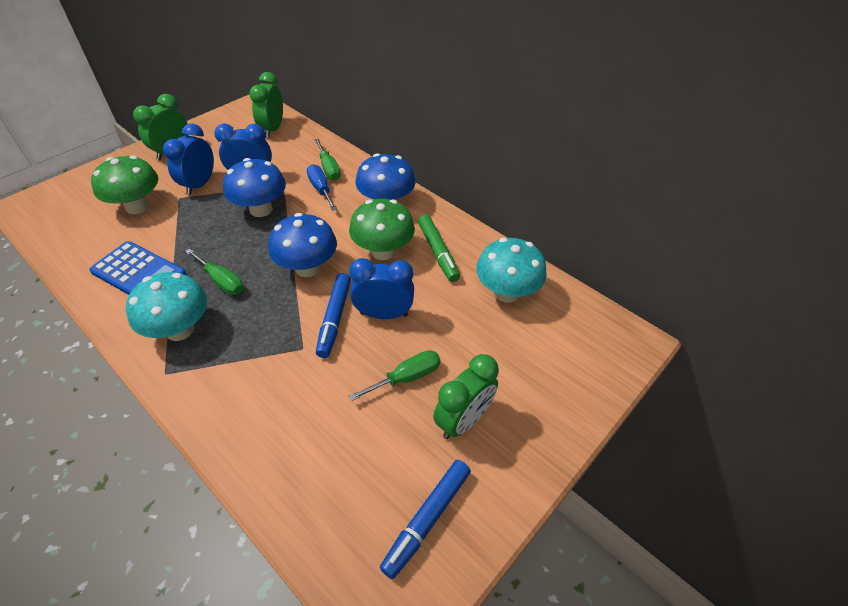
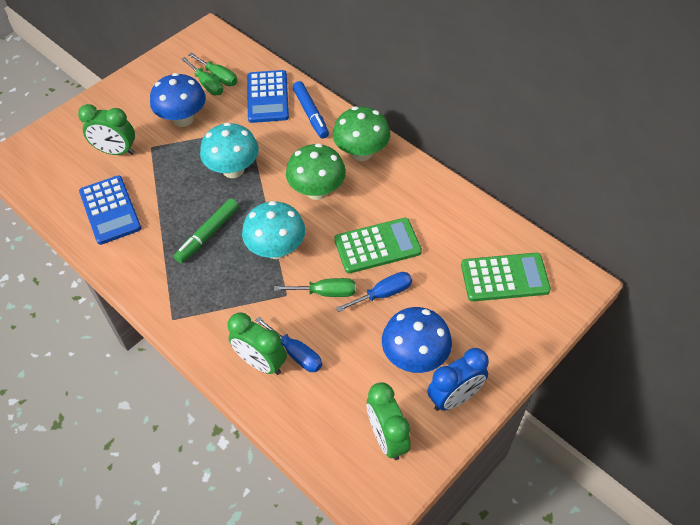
blue calculator: 1 -> 2
blue clock: 3 -> 1
blue marker: 2 -> 1
blue mushroom: 3 -> 2
blue screwdriver: 1 -> 2
green calculator: 0 -> 2

